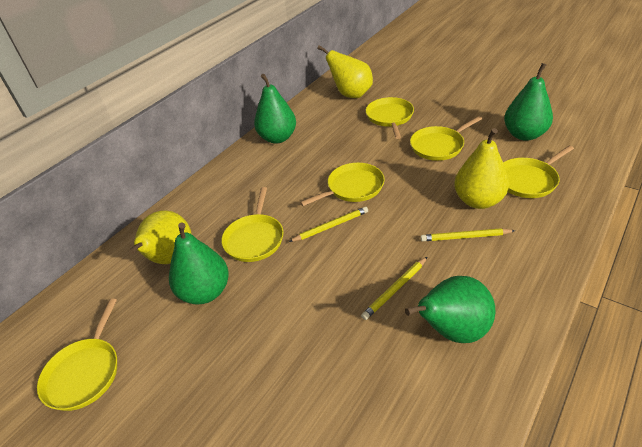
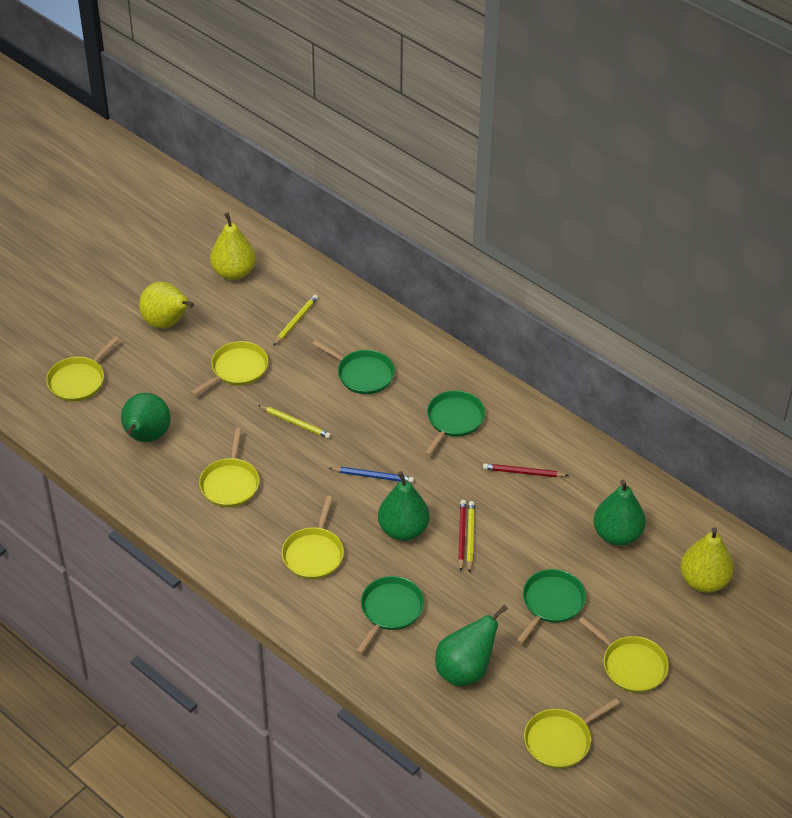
blue pencil: 0 -> 1
green pan: 0 -> 4
red pencil: 0 -> 2

